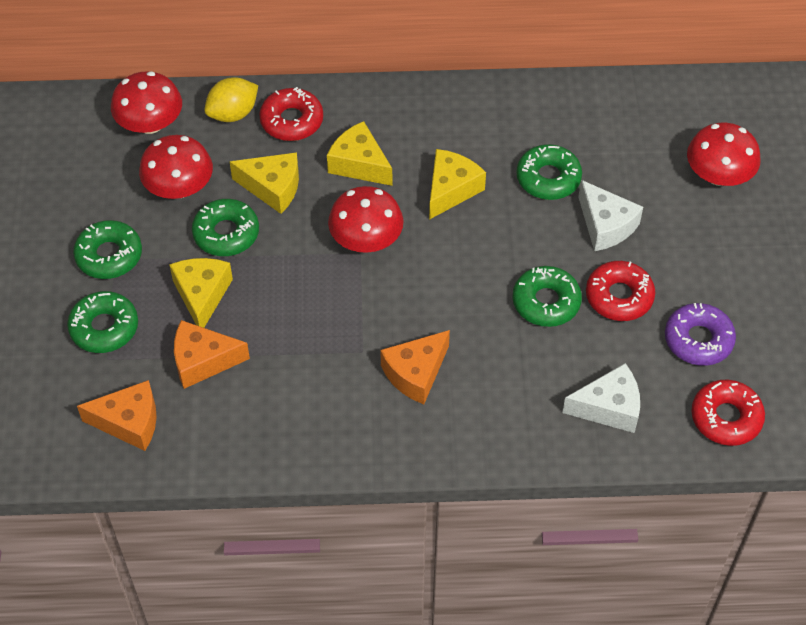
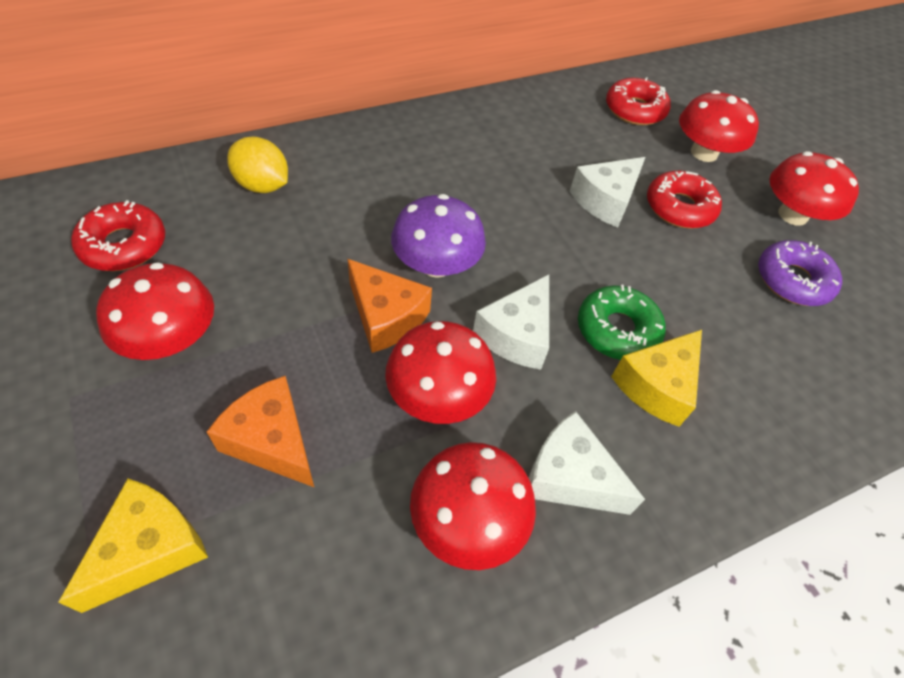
green donut: 5 -> 1
orange cheese: 3 -> 2
purple mushroom: 0 -> 1
red mushroom: 4 -> 5
white cheese: 2 -> 3
yellow cheese: 4 -> 2

